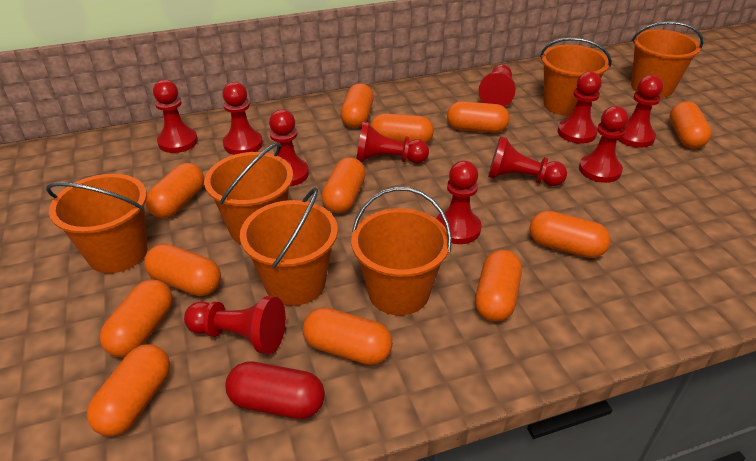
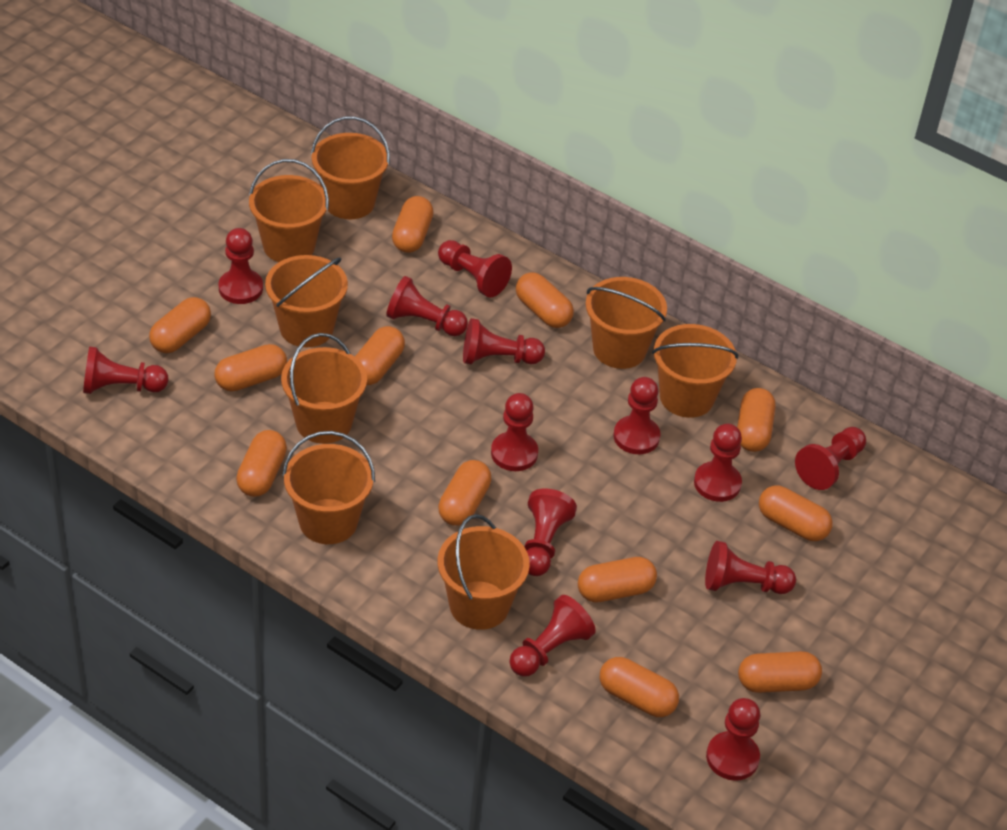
orange bucket: 6 -> 8
red capsule: 1 -> 0
red pawn: 11 -> 13

